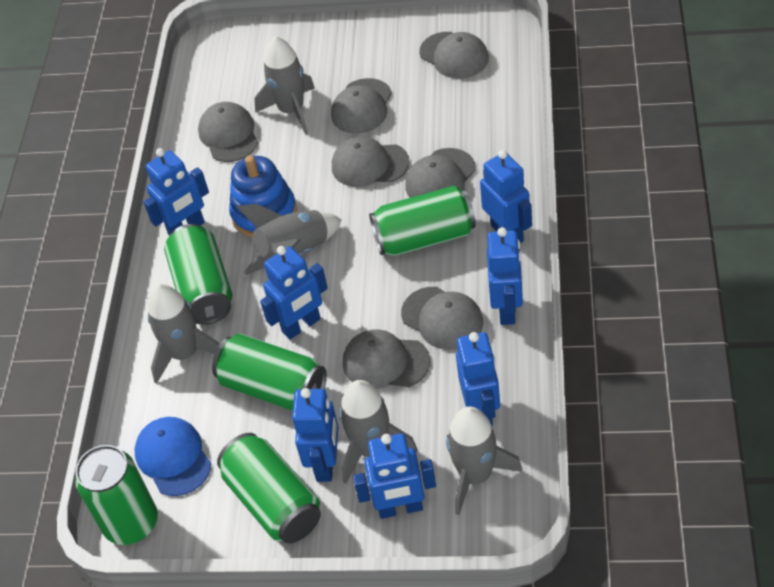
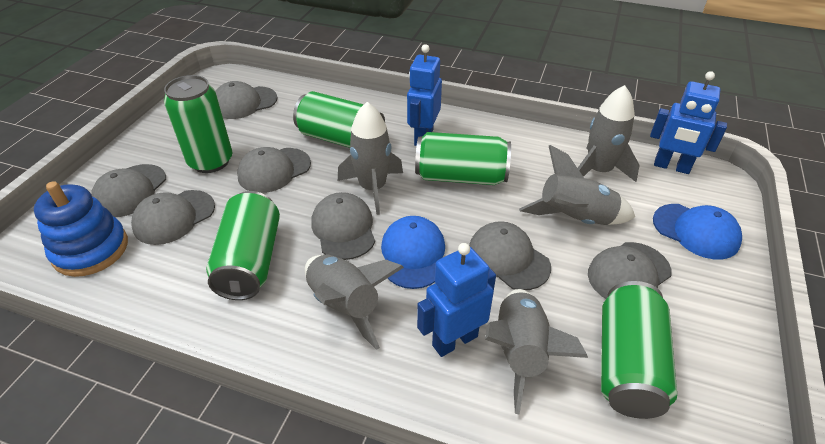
blue cap: 1 -> 2
blue robot: 7 -> 3

